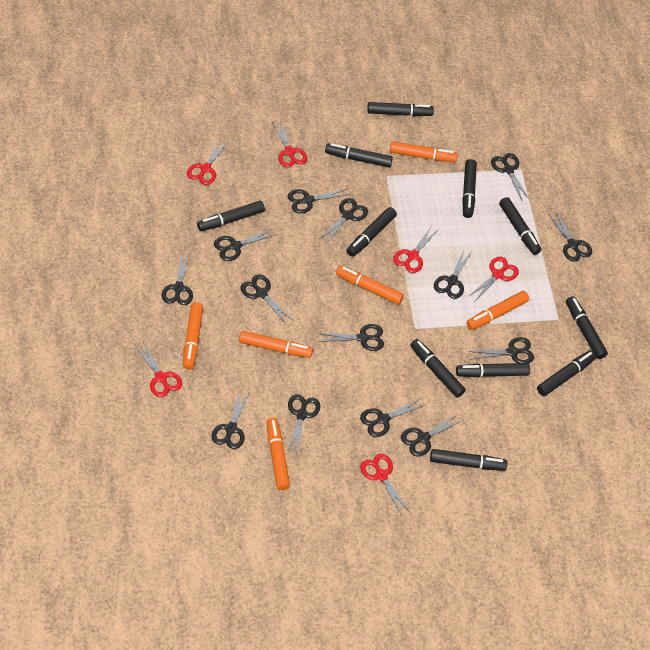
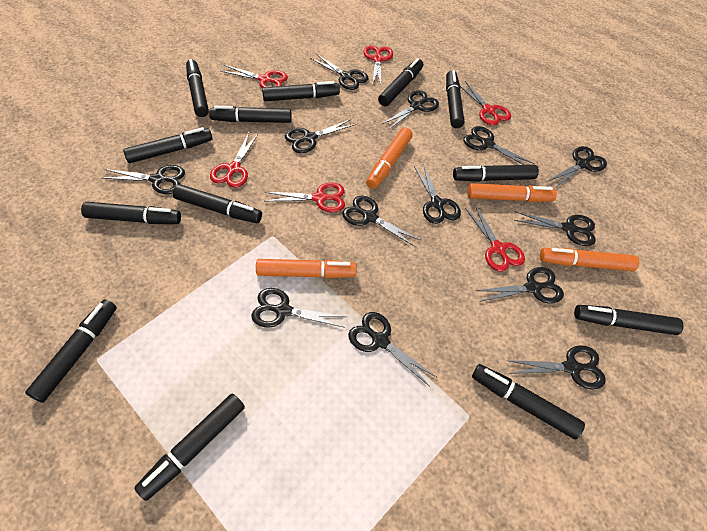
black marker: 11 -> 13
black scissors: 14 -> 13
orange marker: 6 -> 4

